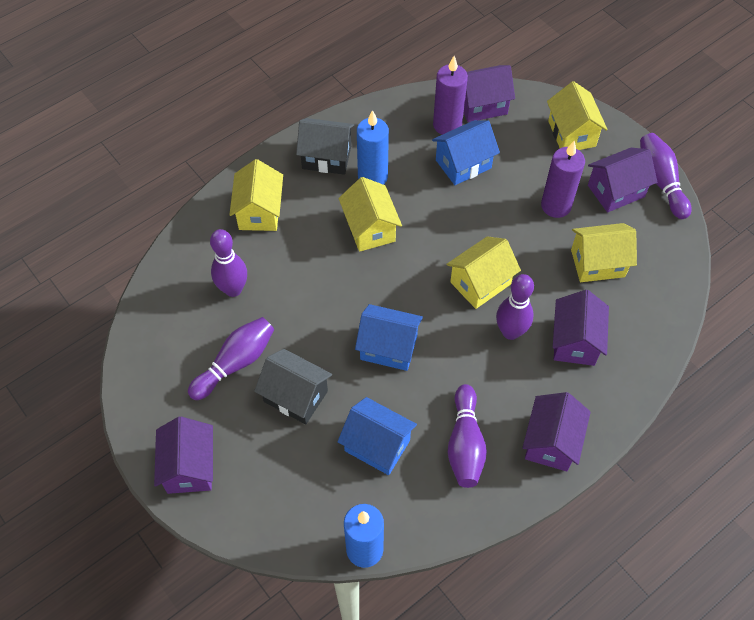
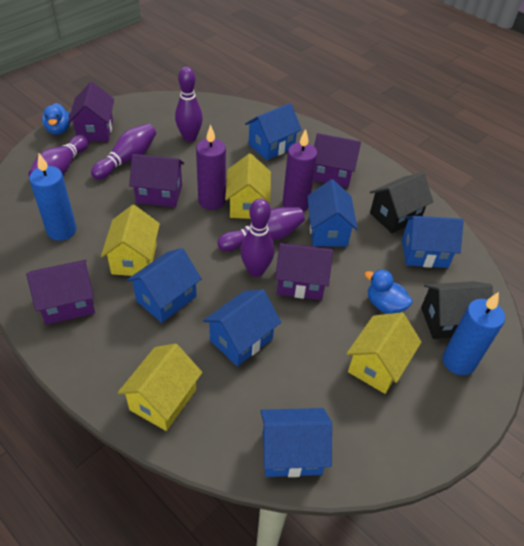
blue duck: 0 -> 2
blue house: 3 -> 6
yellow house: 5 -> 4

